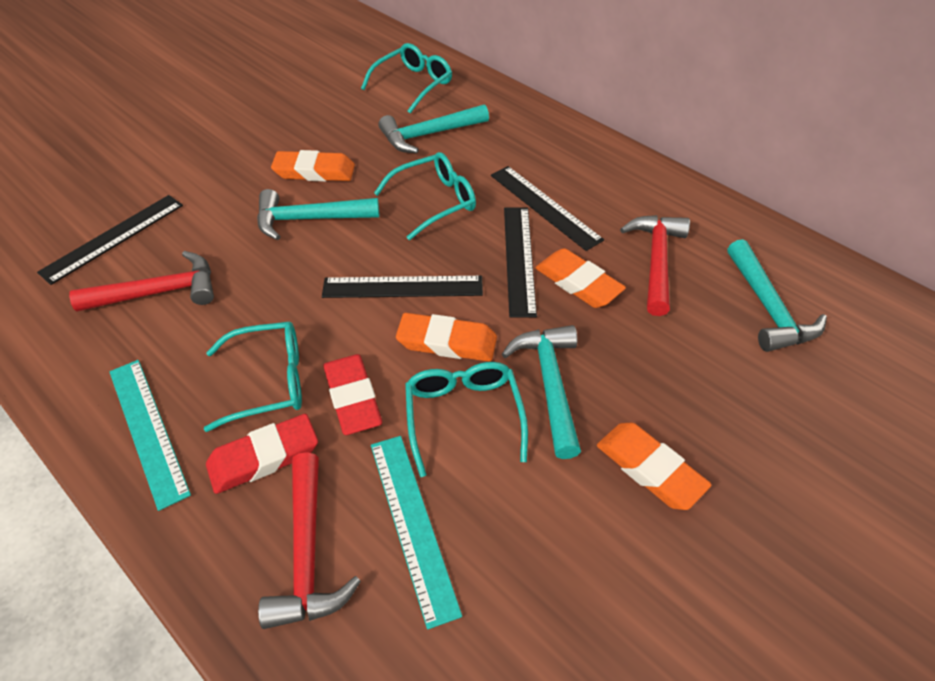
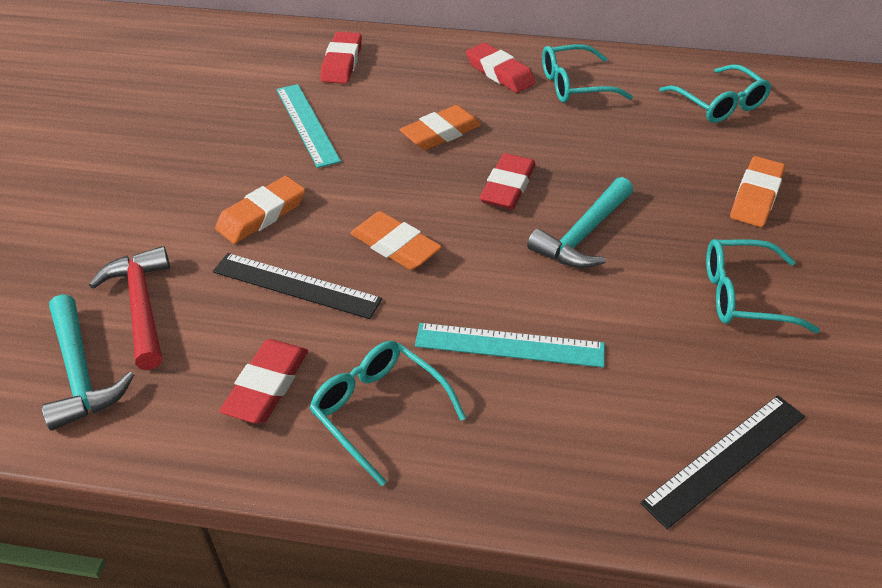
black ruler: 4 -> 2
red eraser: 2 -> 4
red hammer: 3 -> 1
turquoise hammer: 4 -> 2

